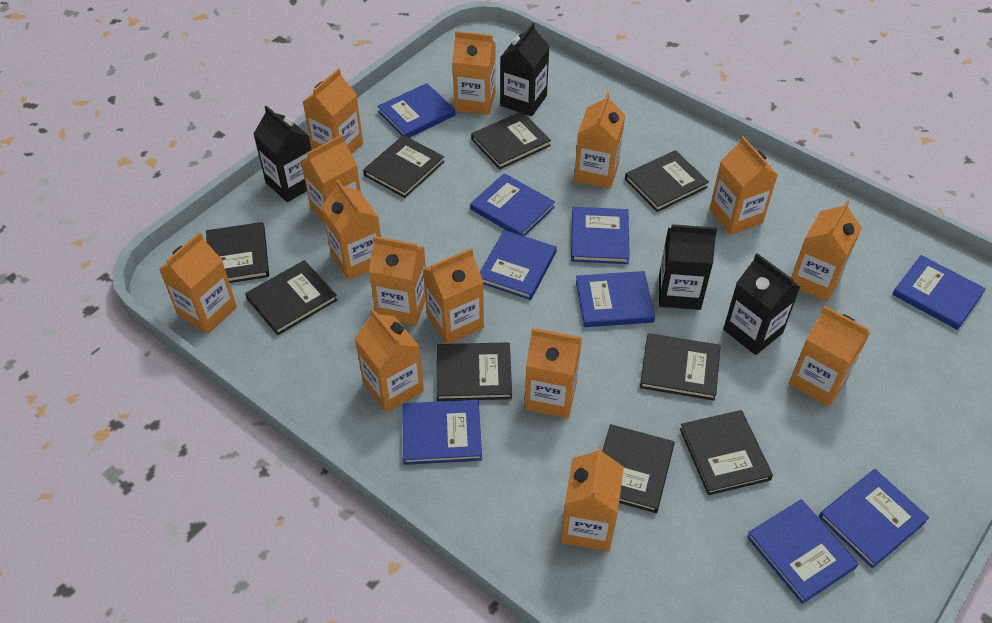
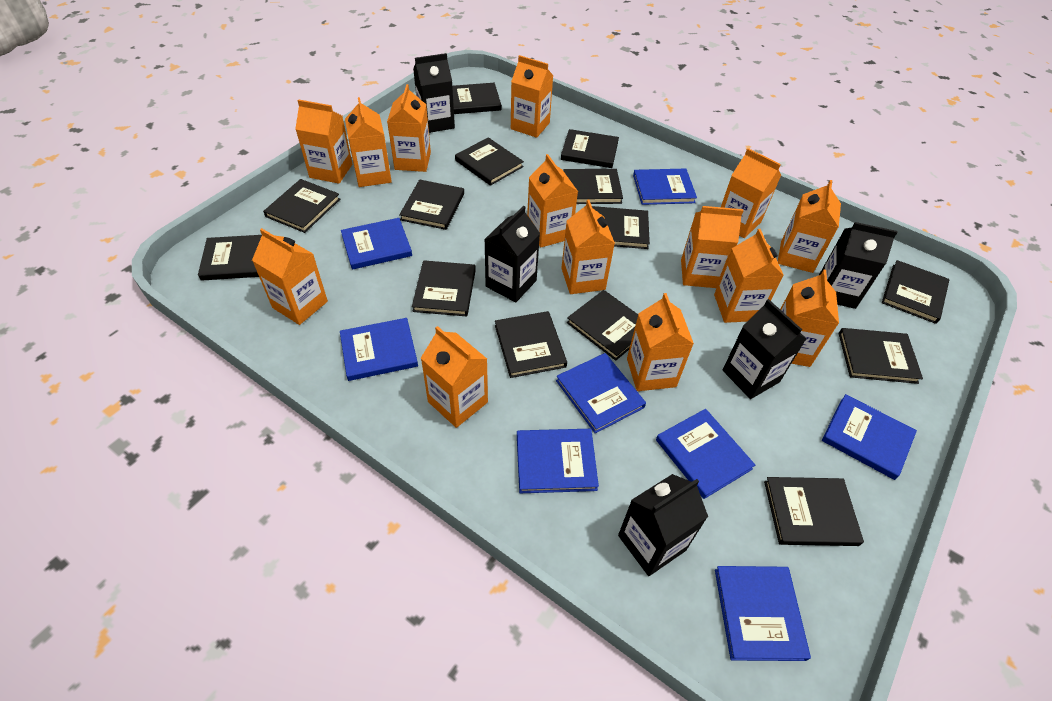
black book: 9 -> 14
black carton: 4 -> 5
blue book: 9 -> 8

